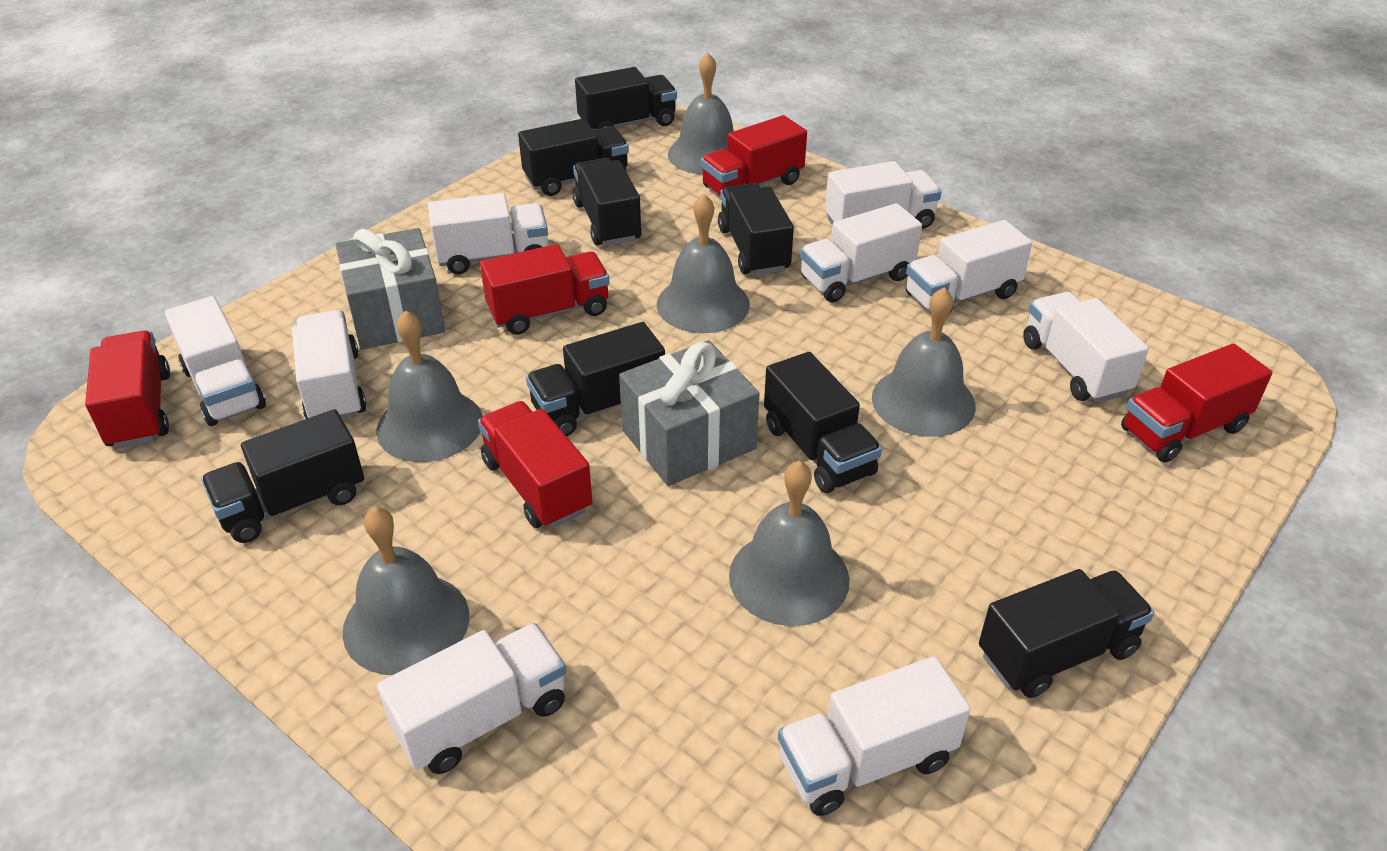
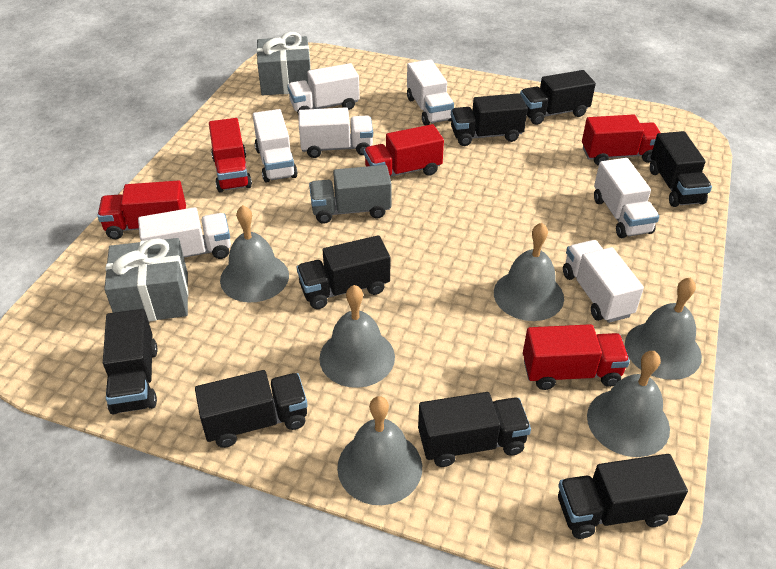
grey truck: 0 -> 1
white truck: 9 -> 7

